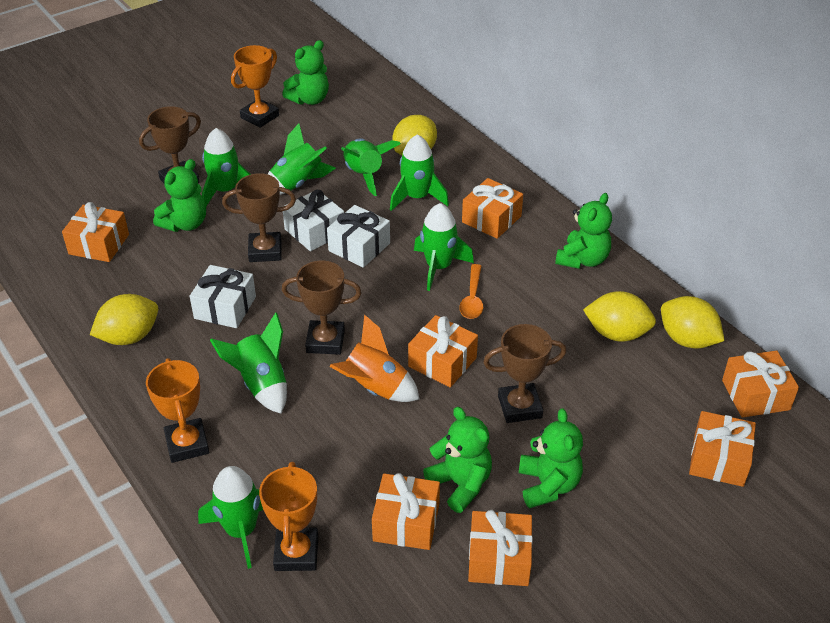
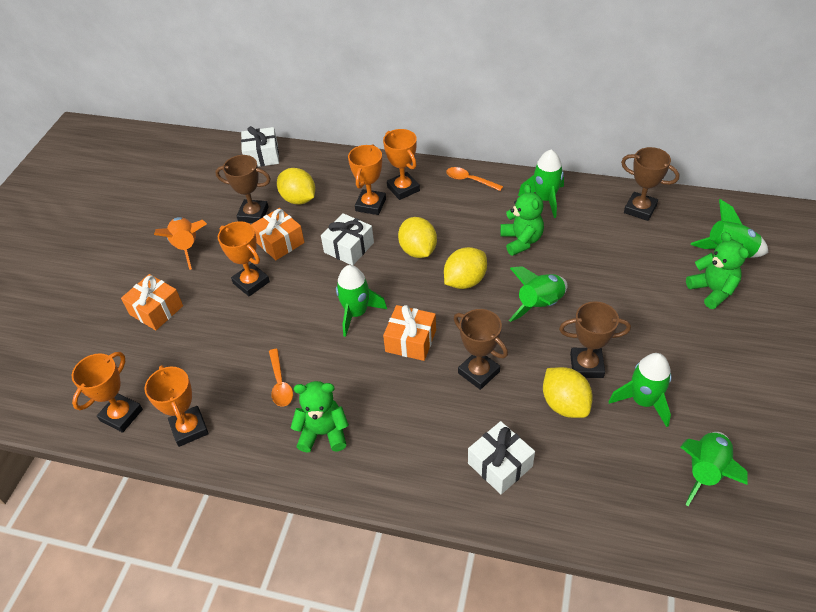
green rocket: 7 -> 6
green teddy bear: 5 -> 3
orange gift: 7 -> 3
orange spoon: 1 -> 2
orange trophy: 3 -> 5

